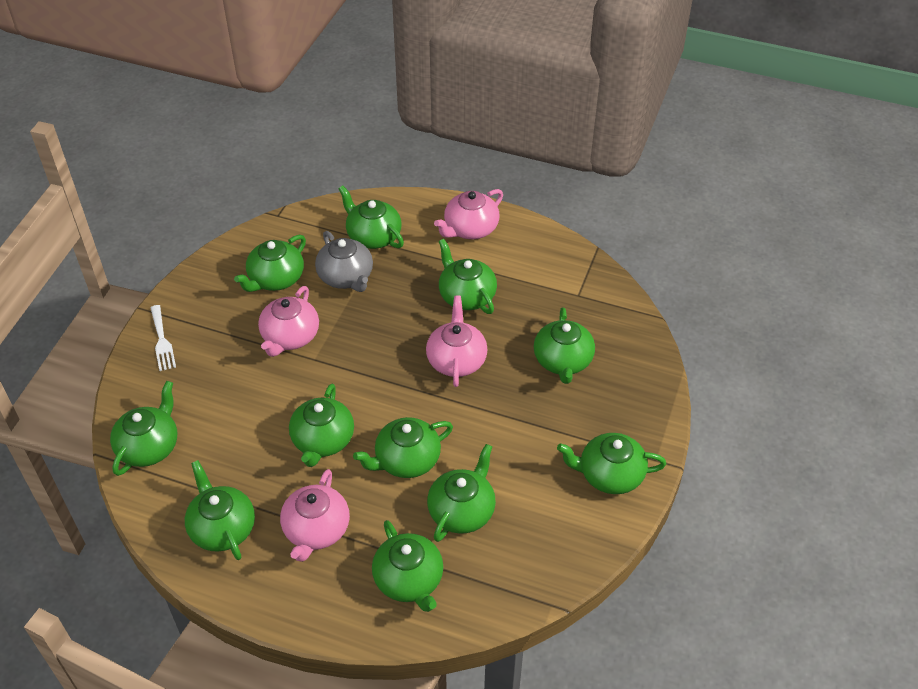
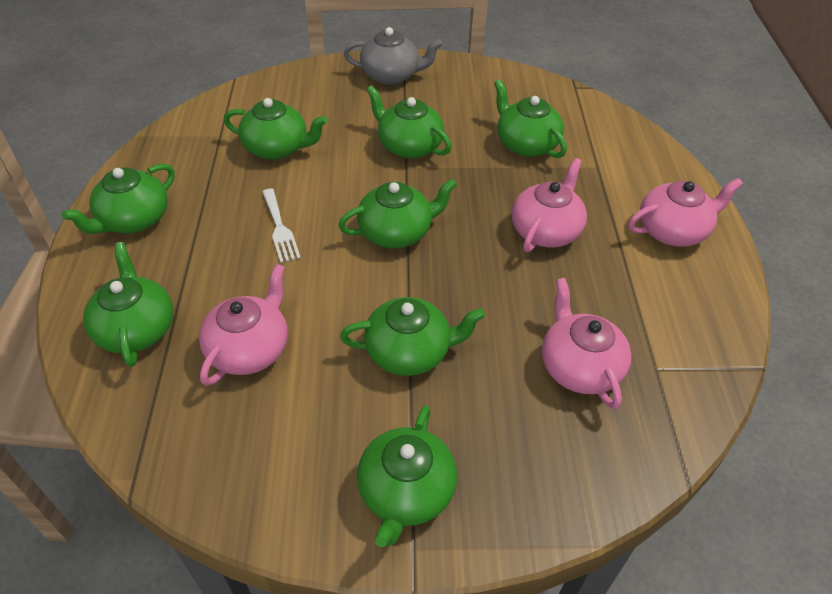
green teapot: 11 -> 8

